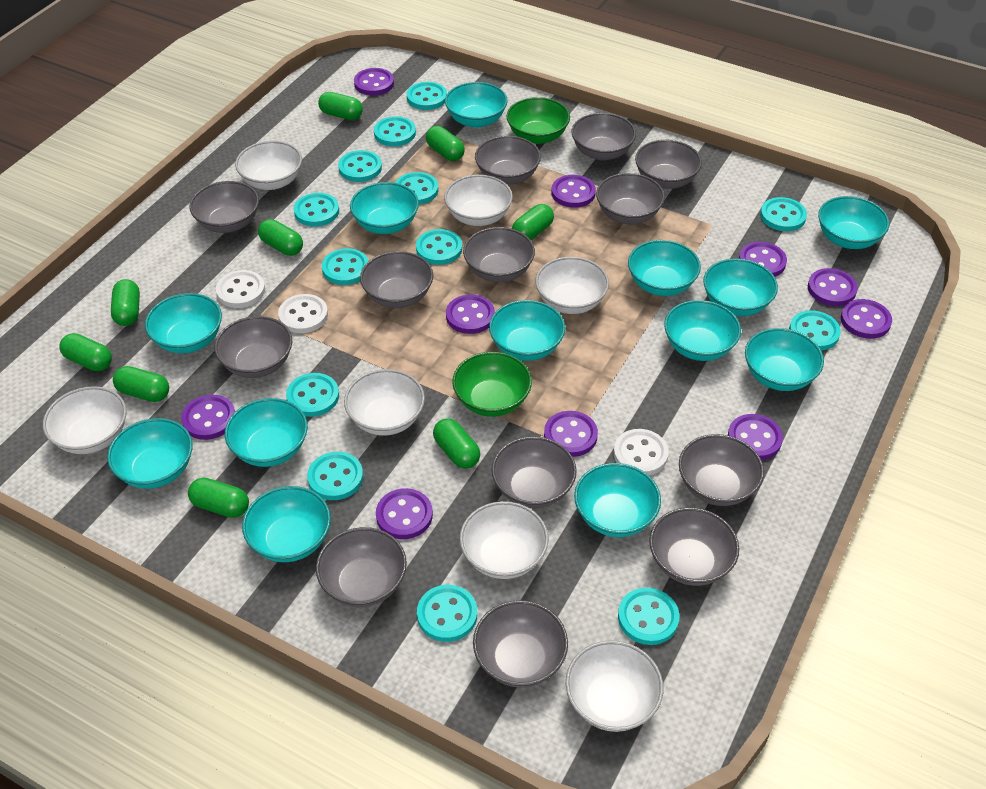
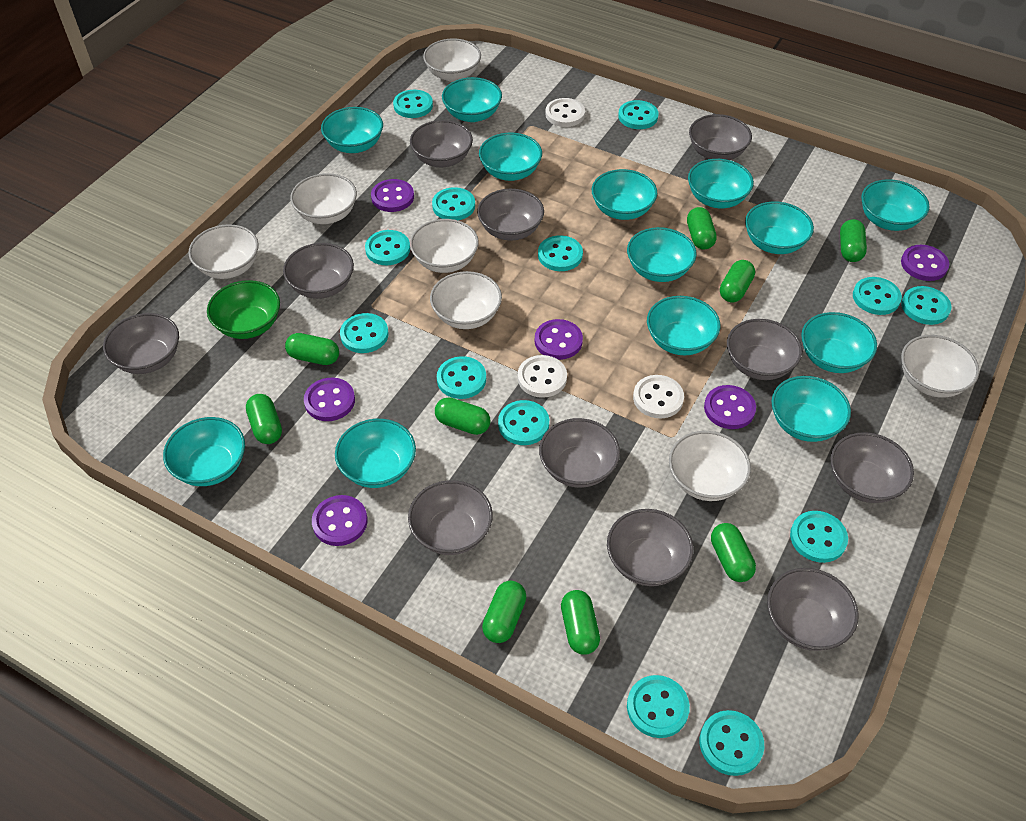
green bowl: 2 -> 1
grey bowl: 13 -> 11
purple button: 10 -> 6

